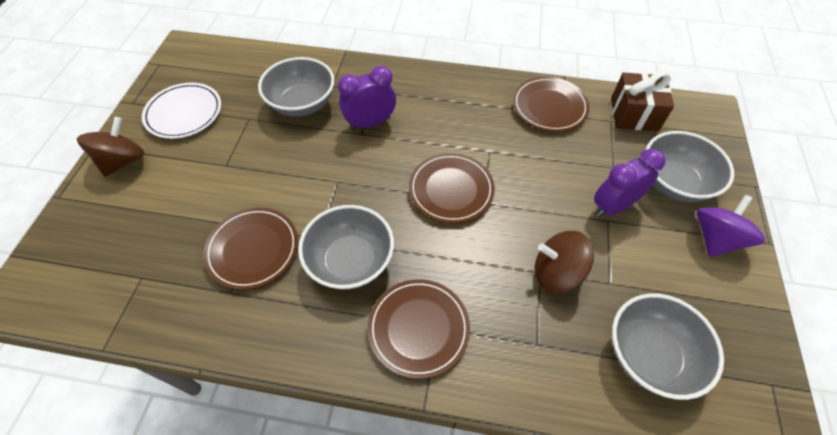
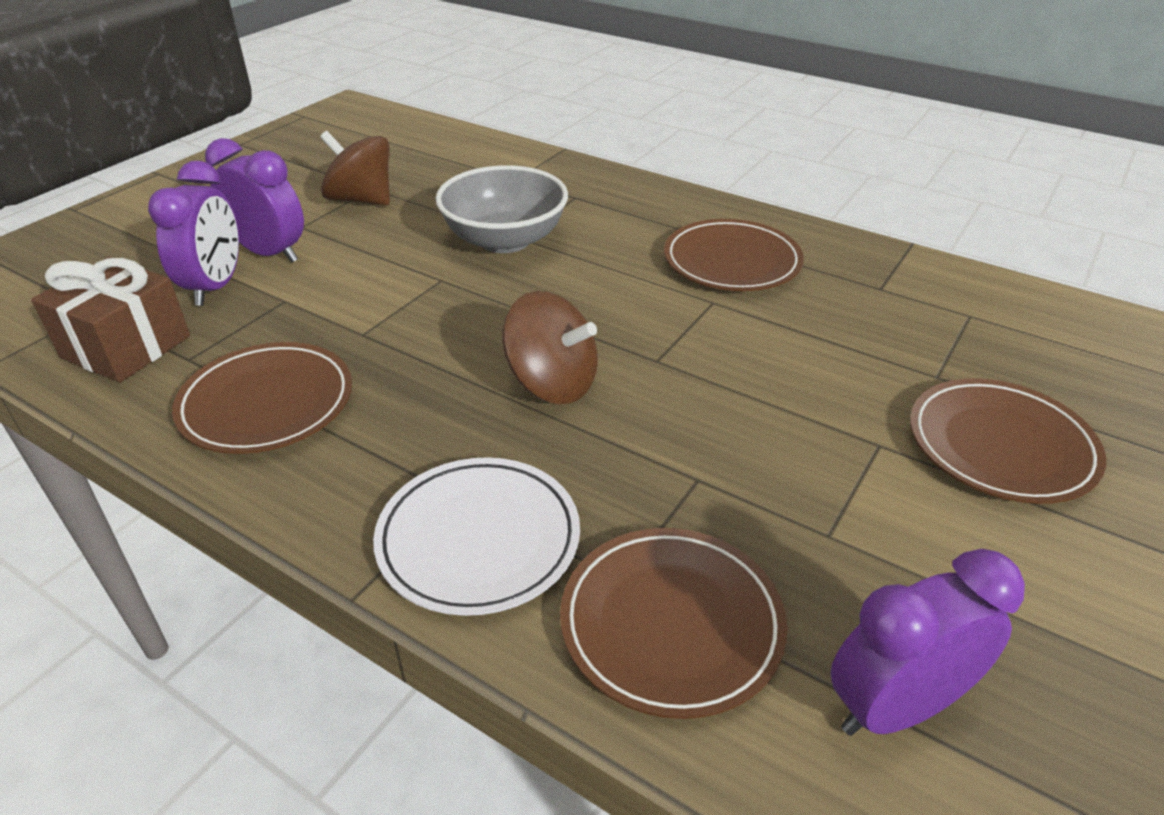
grey bowl: 4 -> 1
purple clock: 2 -> 3
purple spinning top: 1 -> 0

